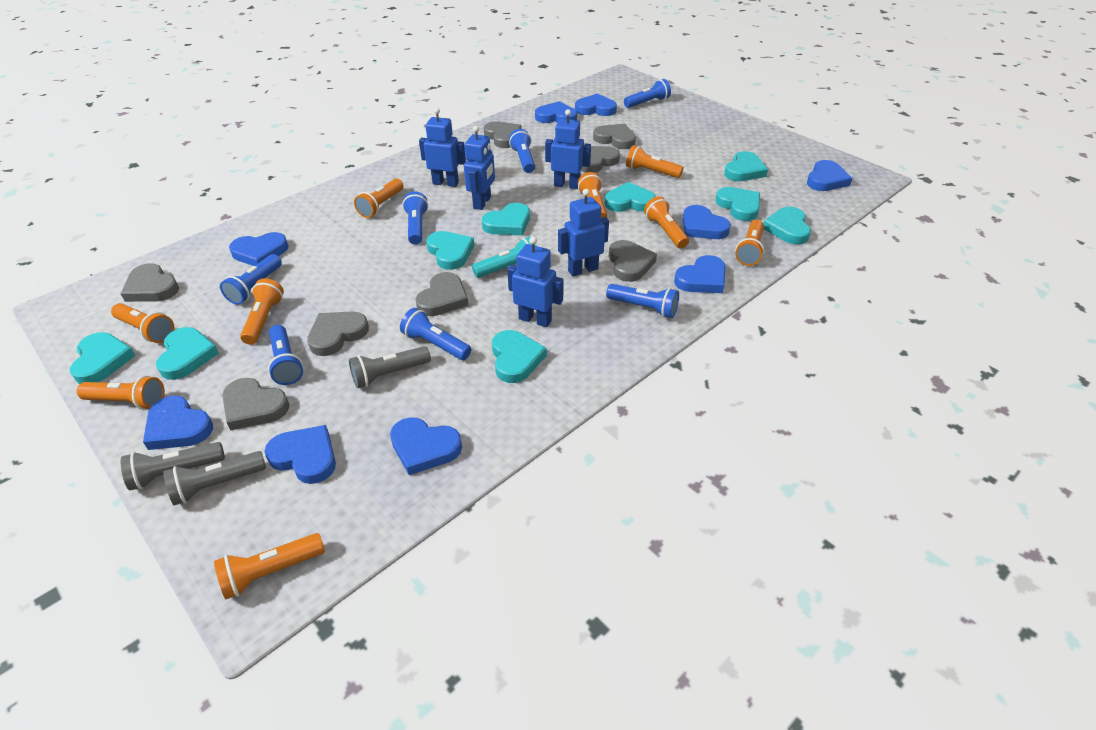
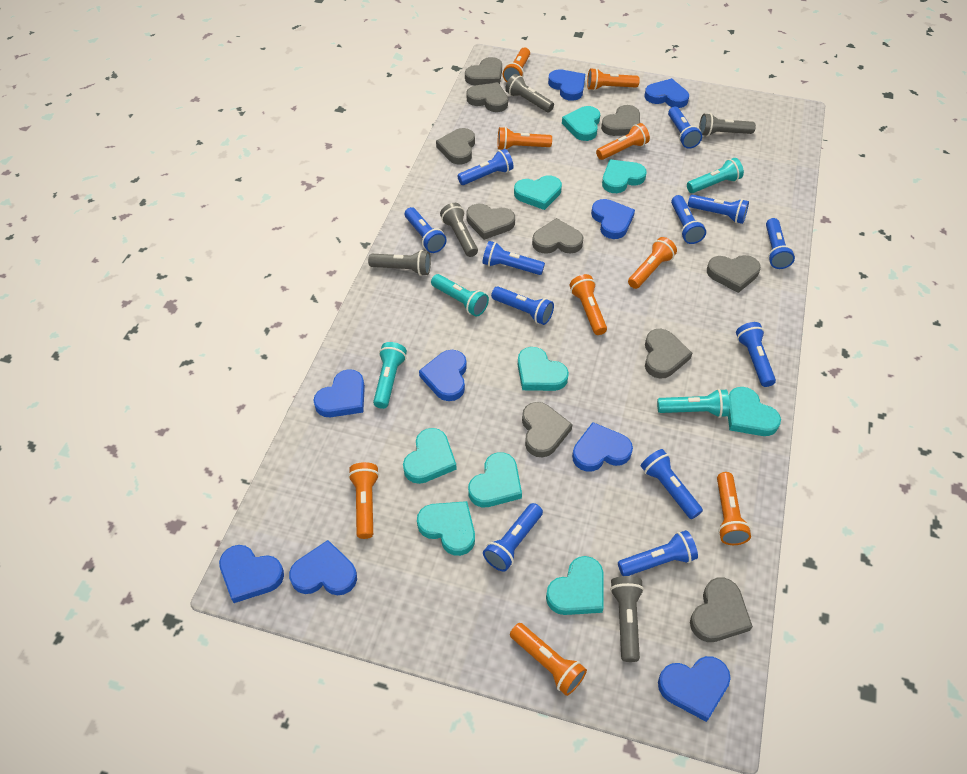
blue flashlight: 7 -> 12
blue robot: 5 -> 0
grey flashlight: 3 -> 5
grey heart: 8 -> 10
turquoise flashlight: 1 -> 4

